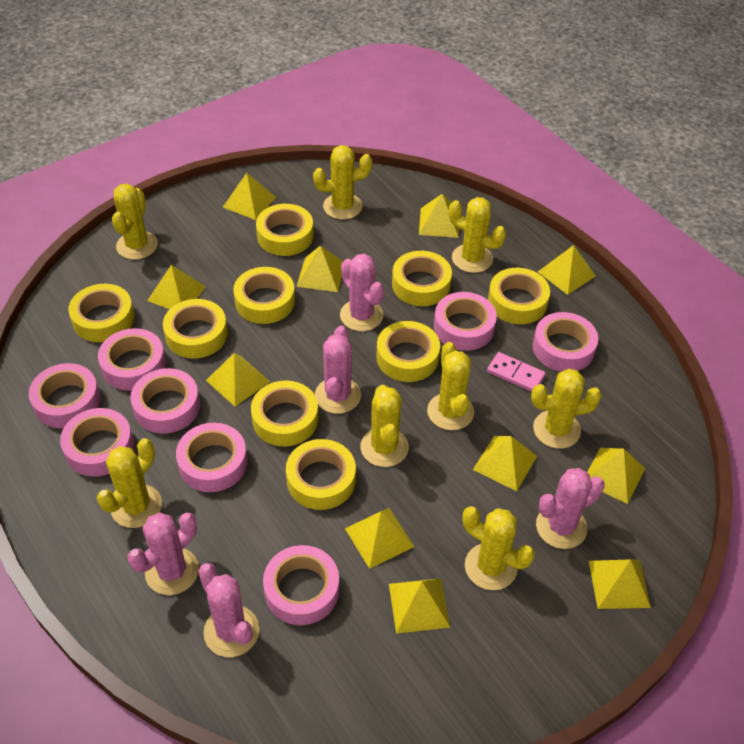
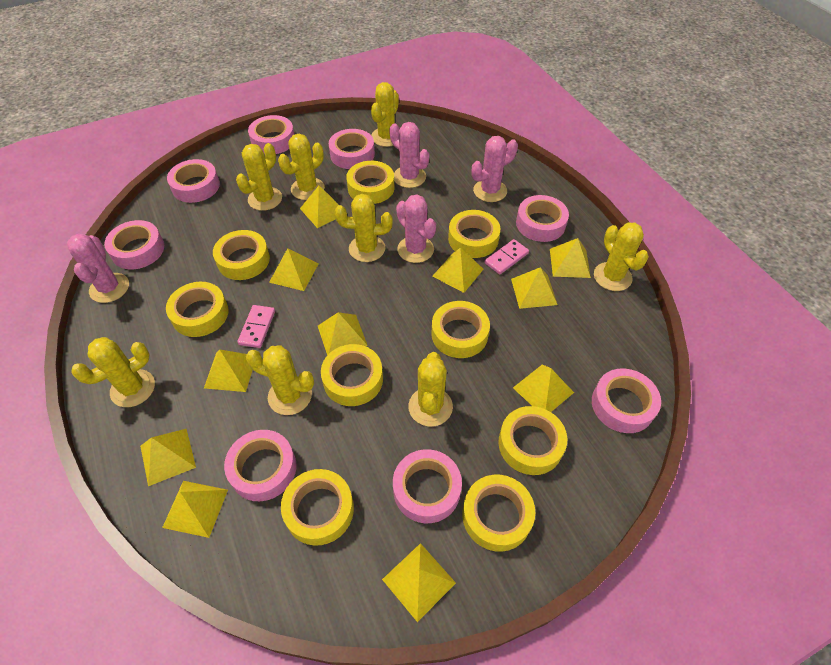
pink cactus: 5 -> 4
pink domino: 1 -> 2

